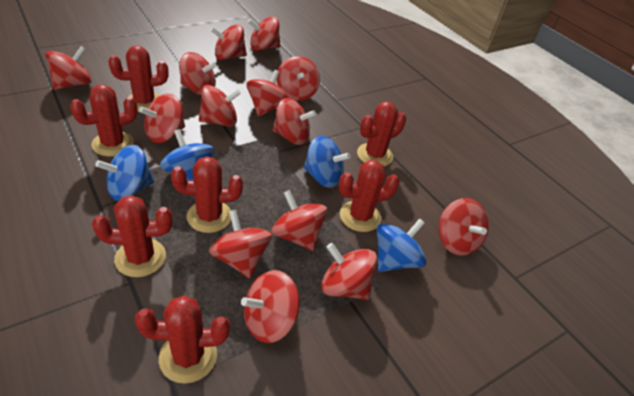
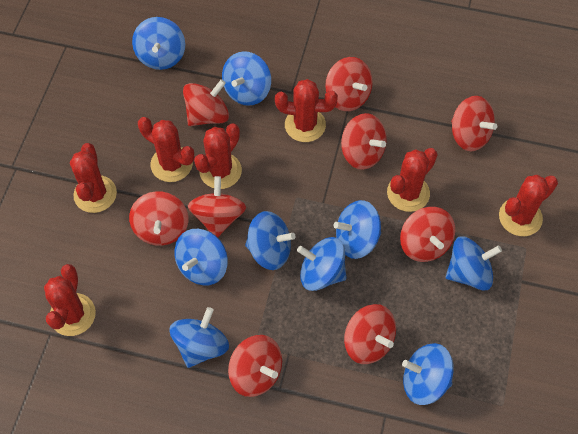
blue spinning top: 4 -> 9
red spinning top: 14 -> 9

